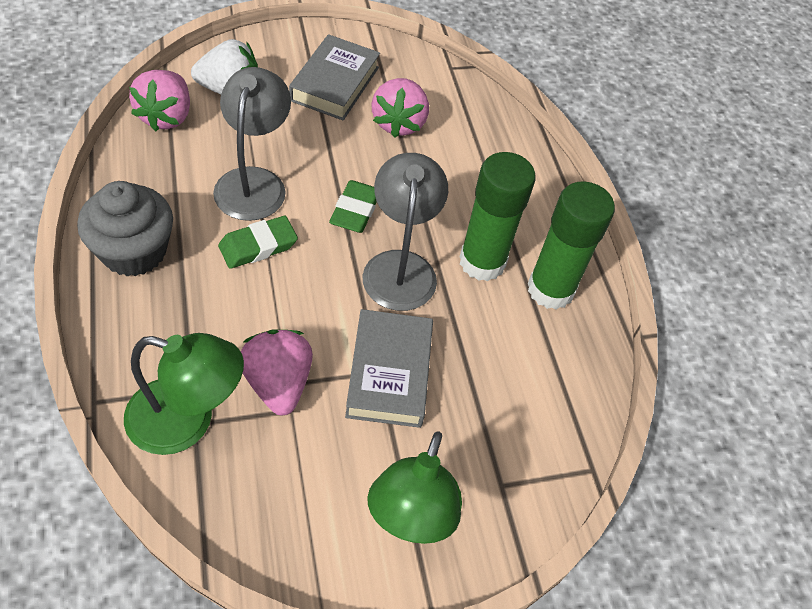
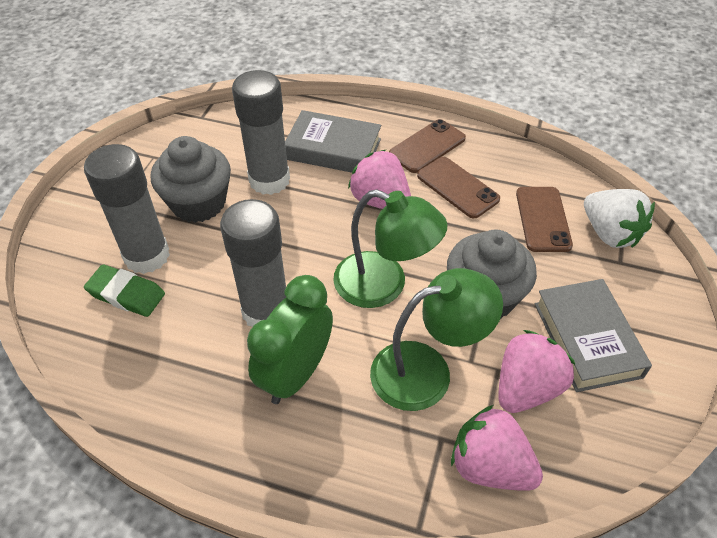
brown phone: 0 -> 3
green clock: 0 -> 1
green eraser: 2 -> 1
green glue stick: 2 -> 0
grey cupcake: 1 -> 2
grey glue stick: 0 -> 3
grey lamp: 2 -> 0

